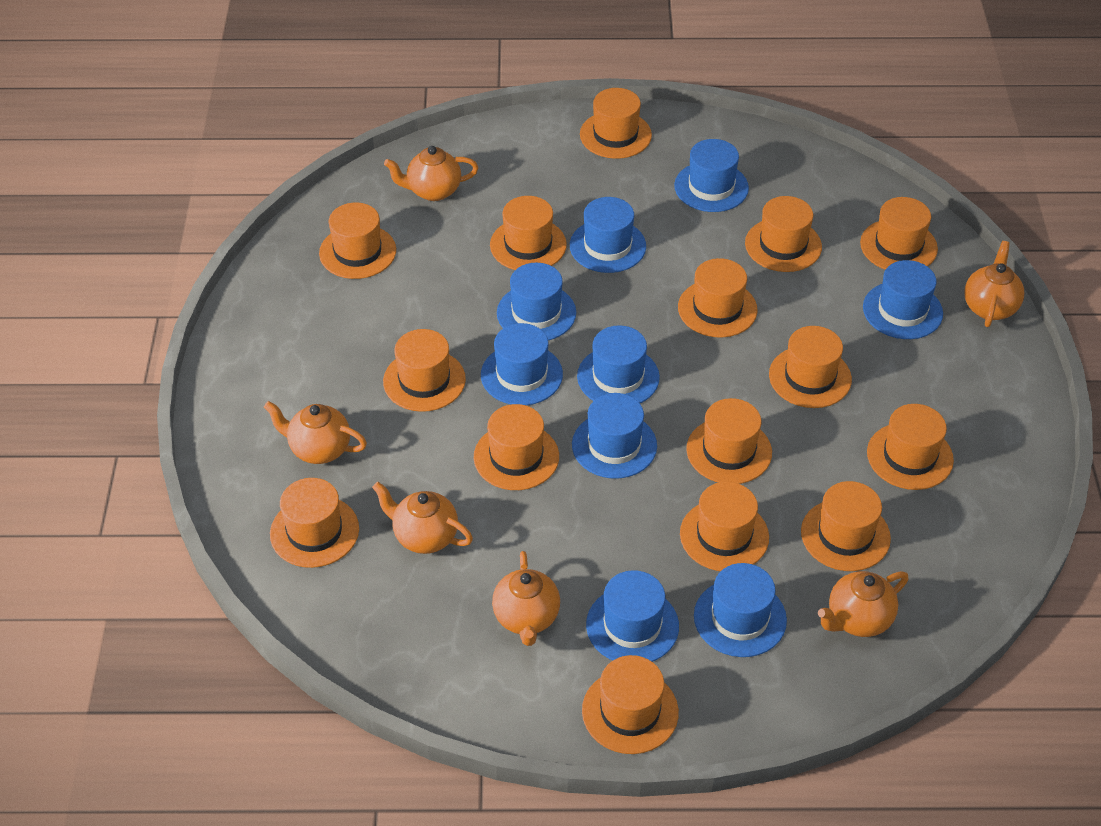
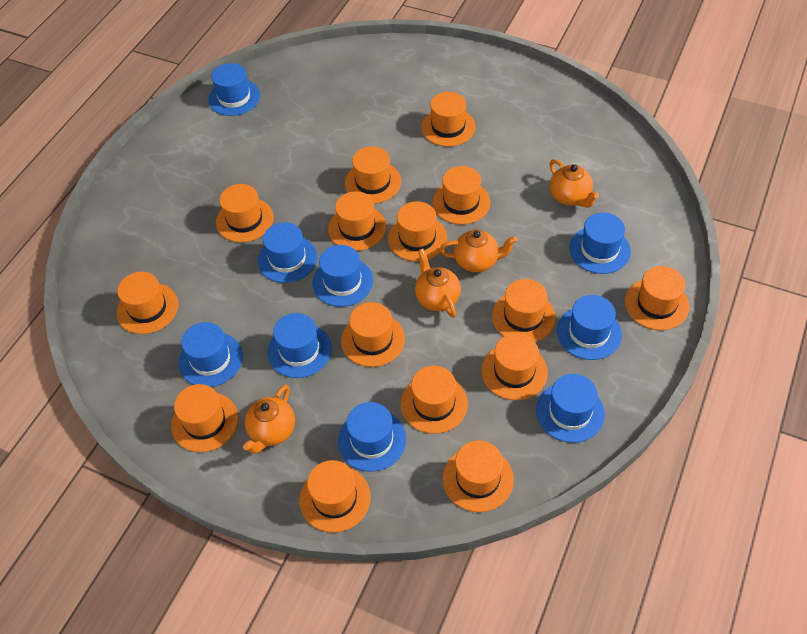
orange teapot: 6 -> 4

